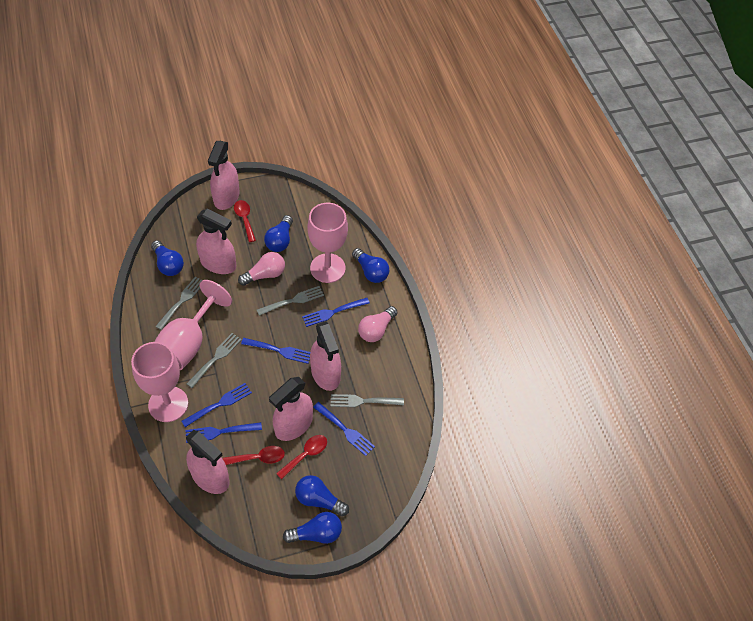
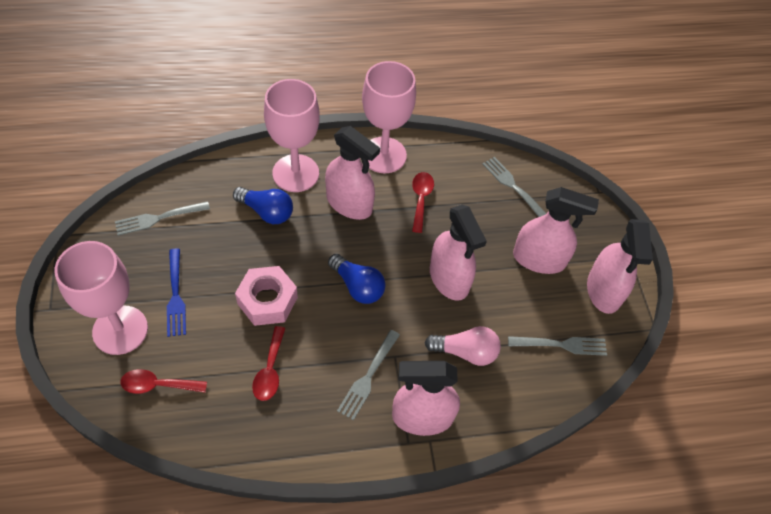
blue fork: 5 -> 1
blue light bulb: 5 -> 2
pink light bulb: 2 -> 1
pink nut: 0 -> 1

